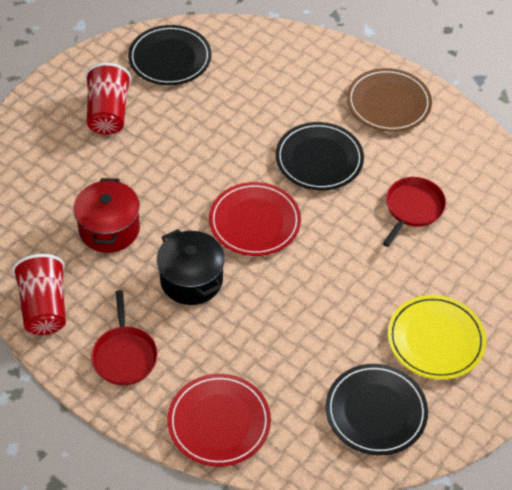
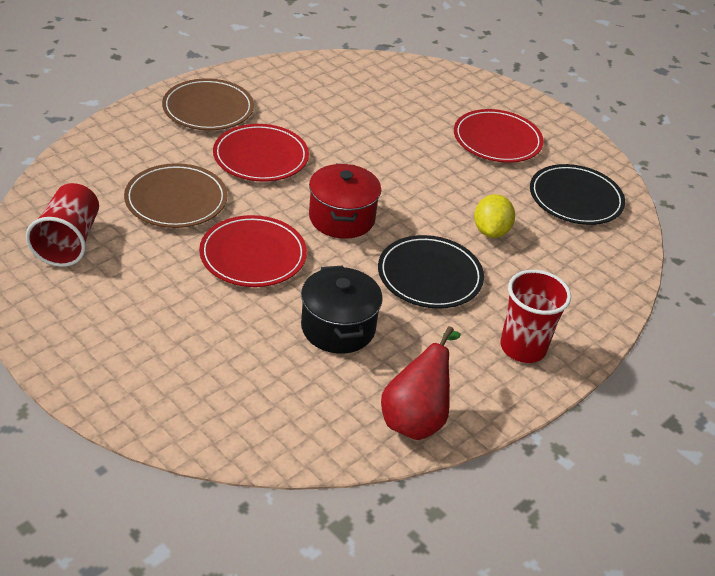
black plate: 3 -> 2
brown plate: 1 -> 2
red pan: 2 -> 0
red pear: 0 -> 1
red plate: 2 -> 3
yellow lemon: 0 -> 1
yellow plate: 1 -> 0

